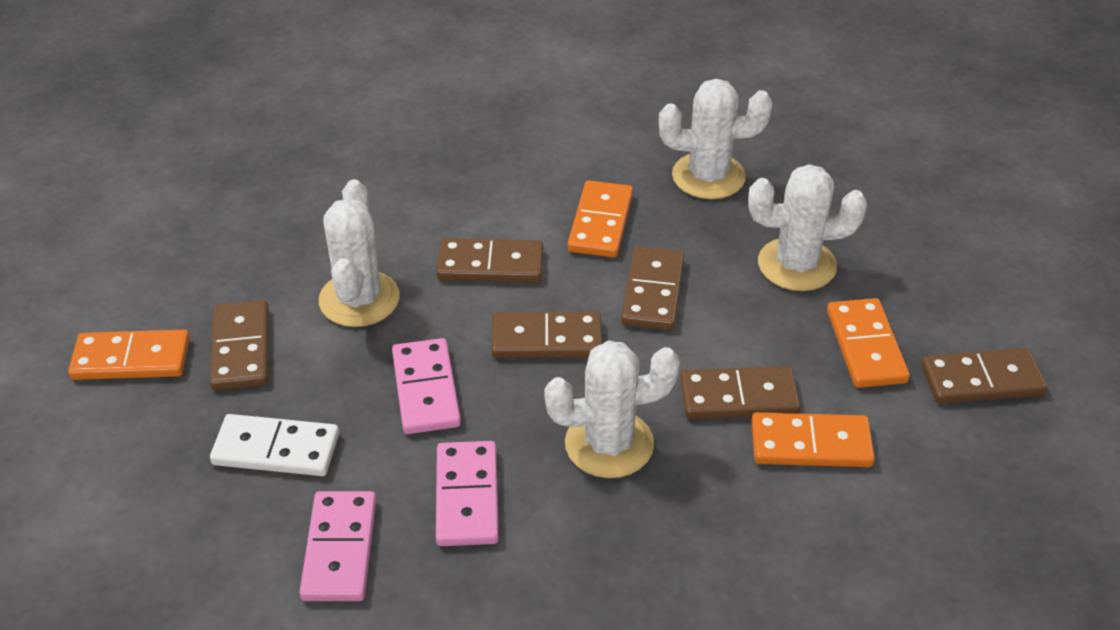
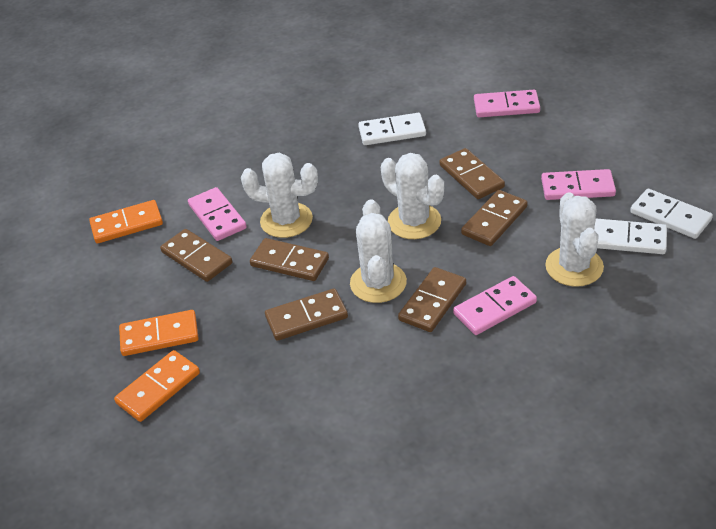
orange domino: 4 -> 3
pink domino: 3 -> 4
white domino: 1 -> 3

